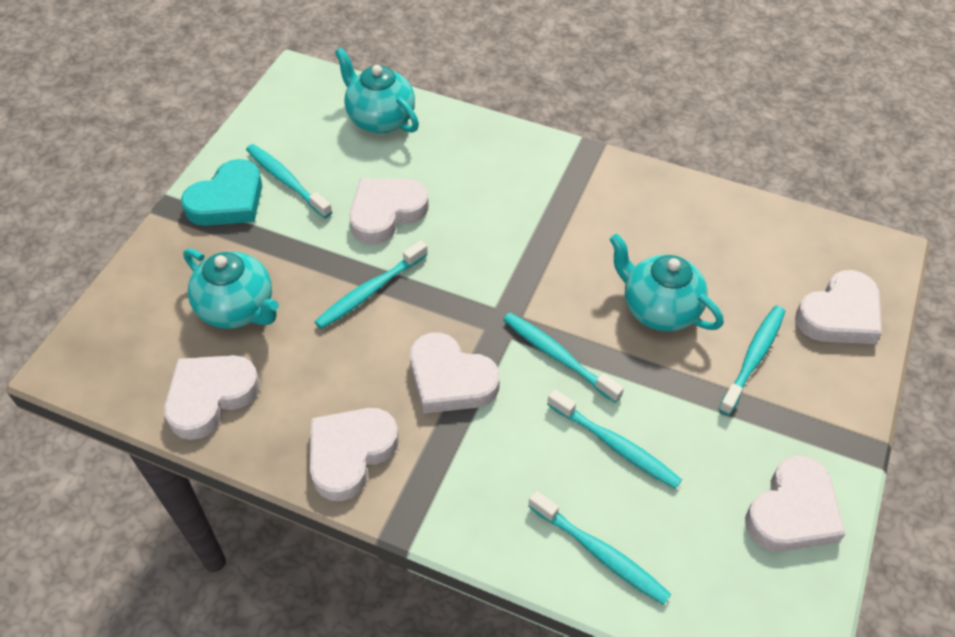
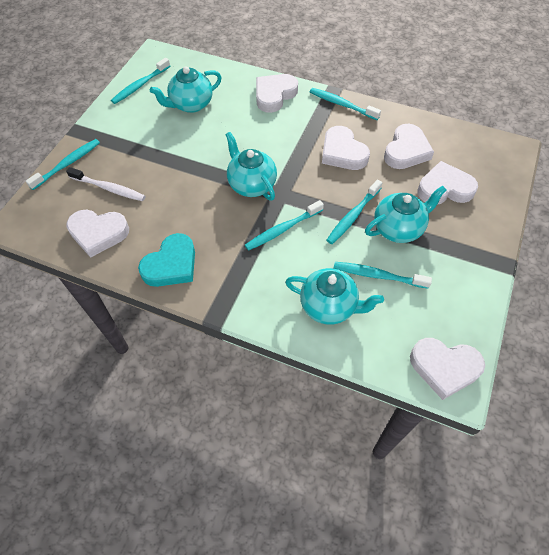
turquoise teapot: 3 -> 4
white toothbrush: 0 -> 1

